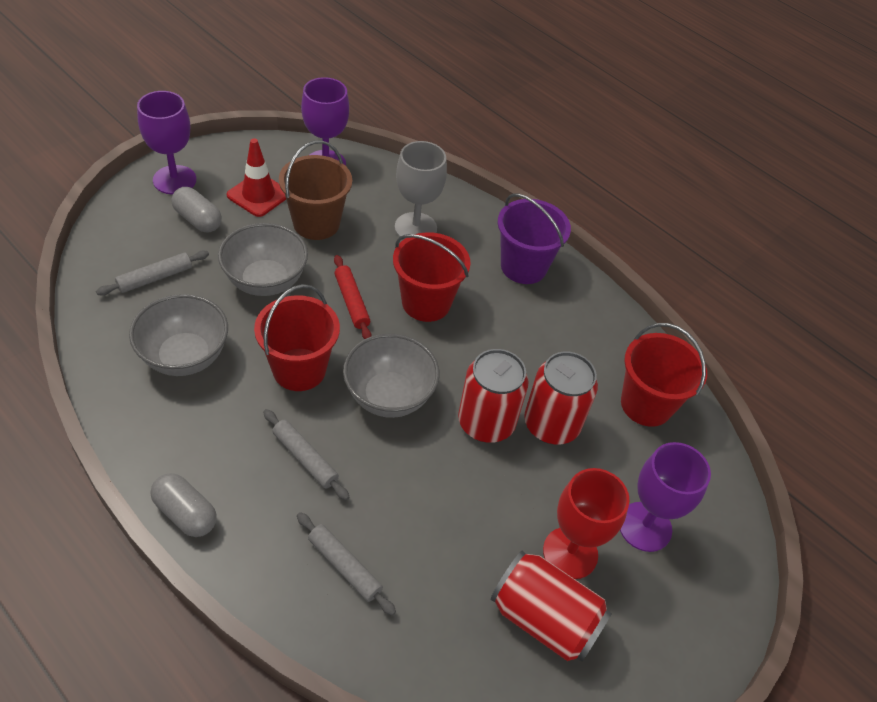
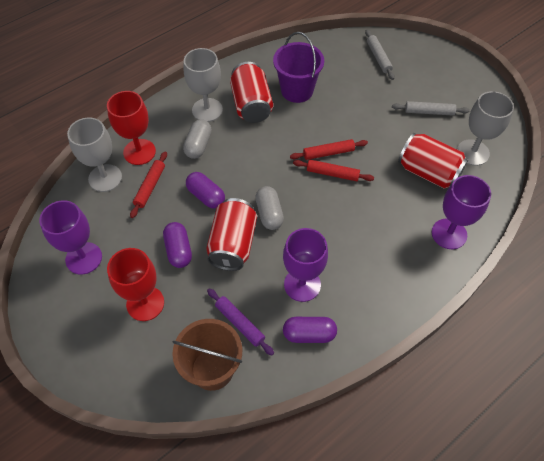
grey bowl: 3 -> 0
grey goblet: 1 -> 3
grey rolling pin: 3 -> 2
purple capsule: 0 -> 3
purple rolling pin: 0 -> 1
red bucket: 3 -> 0
red goblet: 1 -> 2
red rolling pin: 1 -> 3
red traffic cone: 1 -> 0

